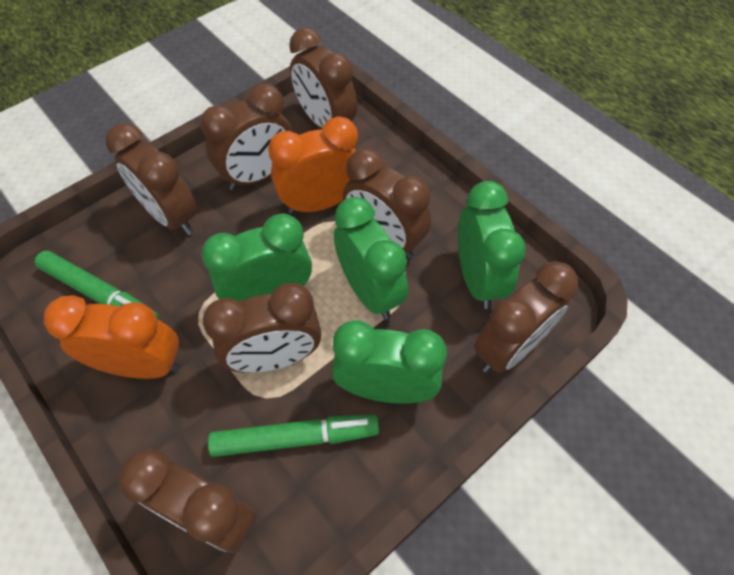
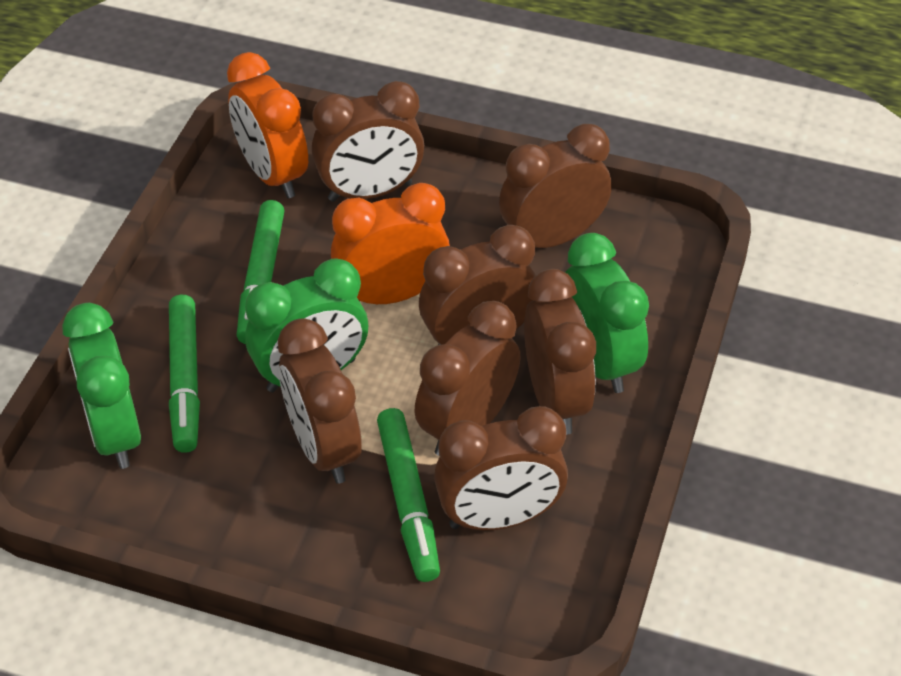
green clock: 4 -> 3
green marker: 2 -> 3

